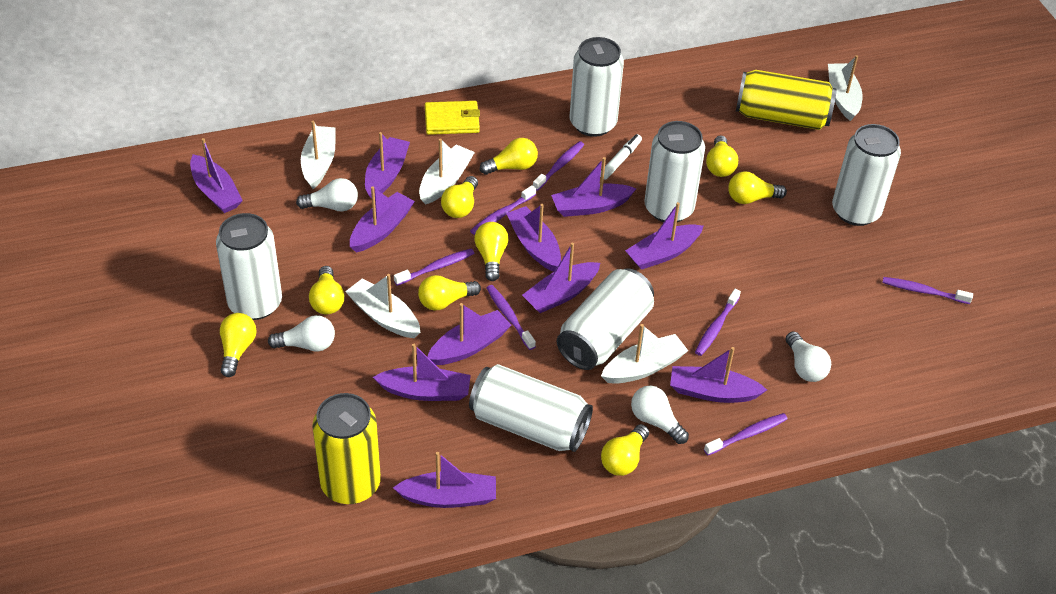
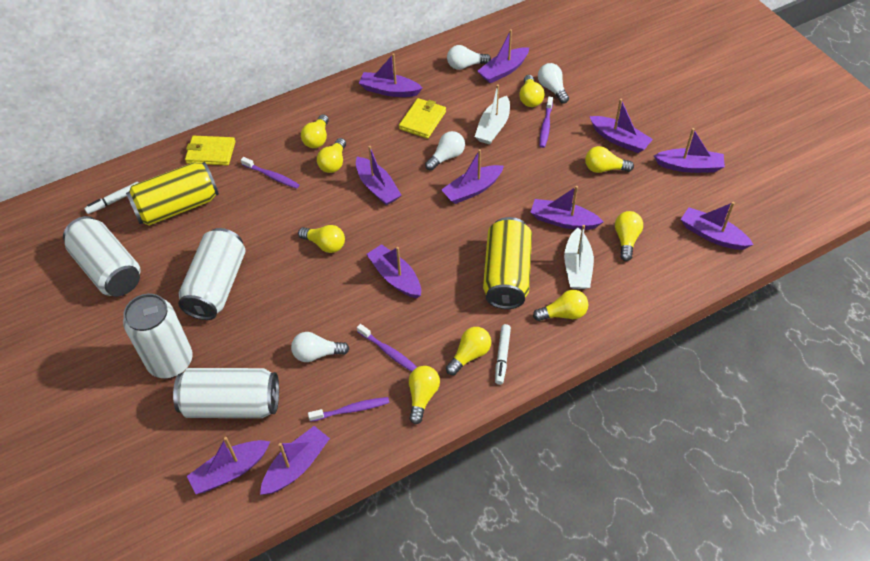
purple toothbrush: 7 -> 4
white boat: 5 -> 2
white can: 6 -> 4
white marker: 1 -> 2
yellow wallet: 1 -> 2

